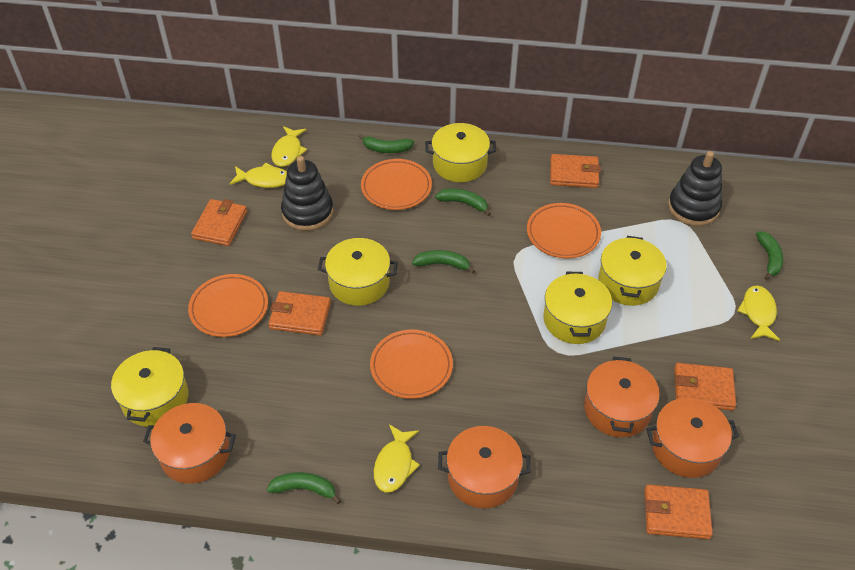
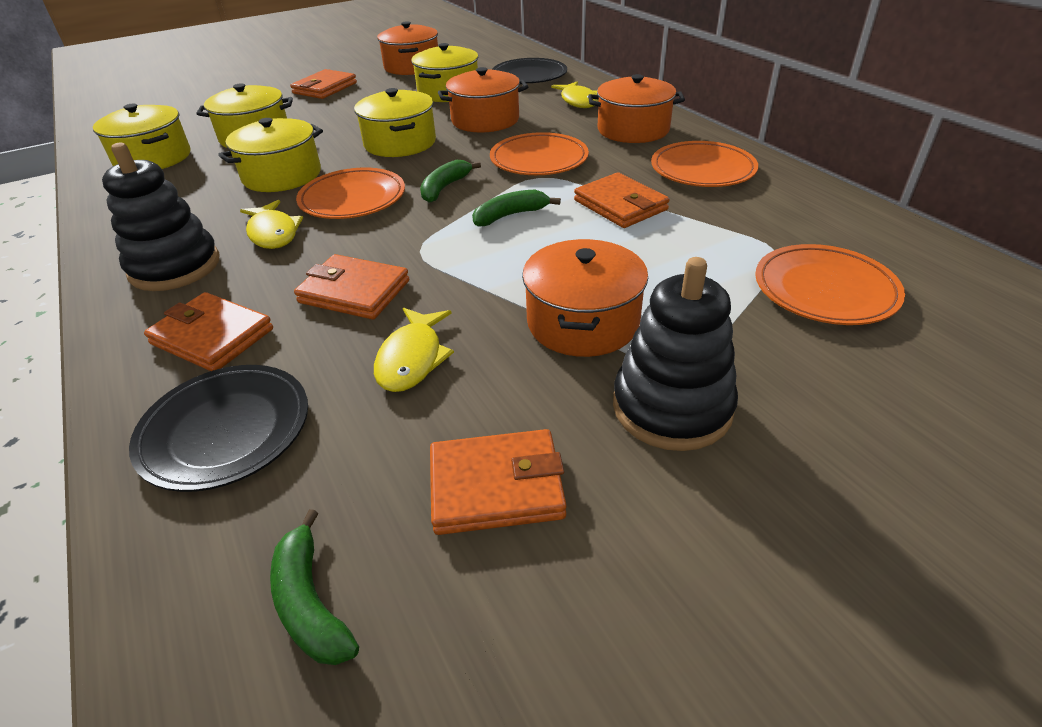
black plate: 0 -> 2
green banana: 5 -> 3
yellow fish: 4 -> 3

